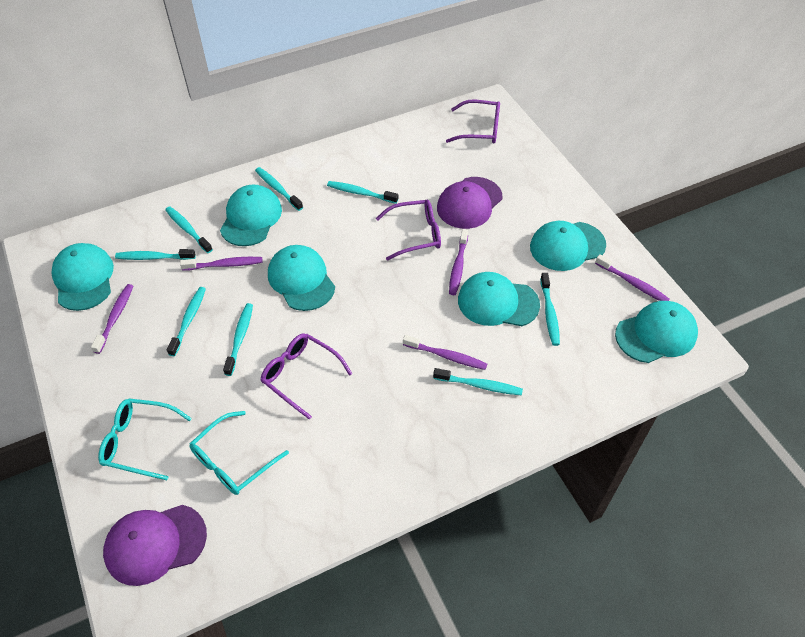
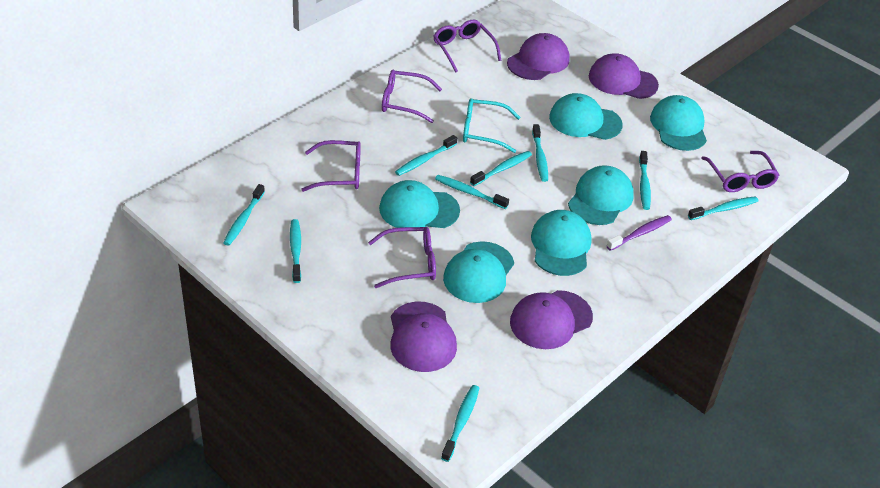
purple cap: 2 -> 4
purple glasses: 3 -> 5
purple toothbrush: 5 -> 1
turquoise glasses: 2 -> 1
turquoise toothbrush: 8 -> 9

